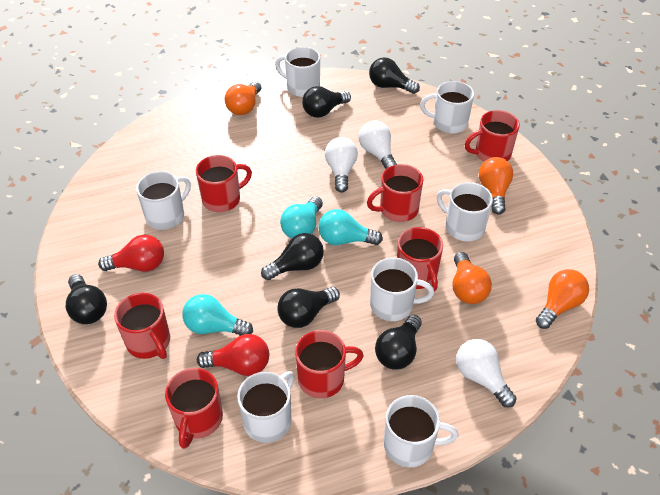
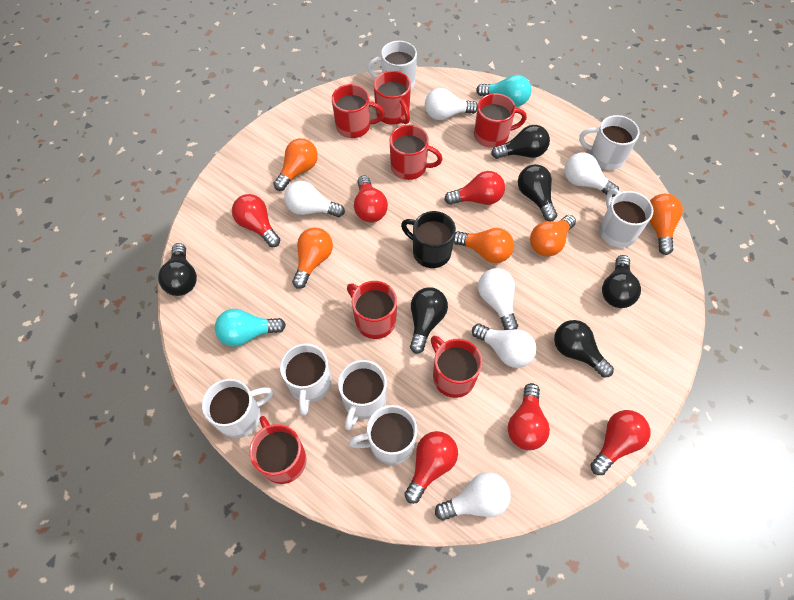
black mug: 0 -> 1
orange light bulb: 4 -> 5
red light bulb: 2 -> 6
turquoise light bulb: 3 -> 2
white light bulb: 3 -> 6

